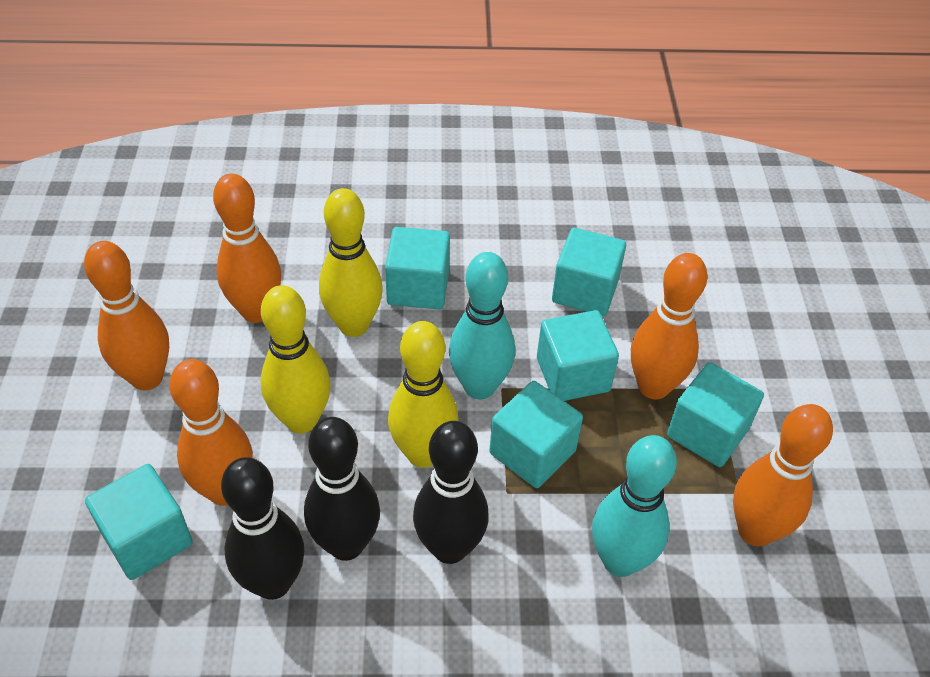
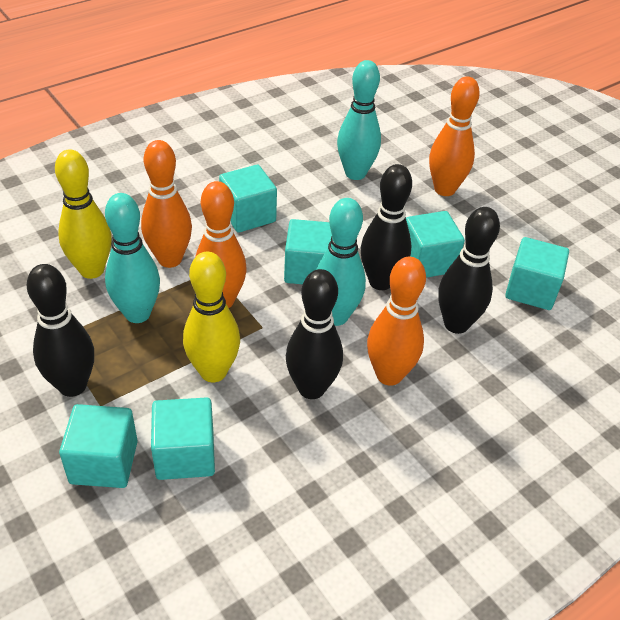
black bowling pin: 3 -> 4
orange bowling pin: 5 -> 4
turquoise bowling pin: 2 -> 3
yellow bowling pin: 3 -> 2

